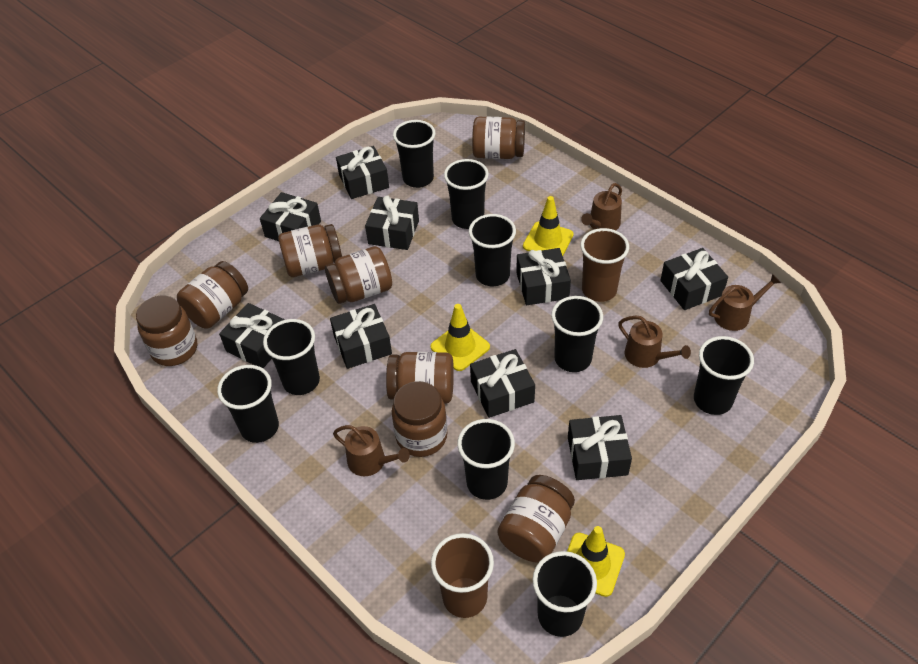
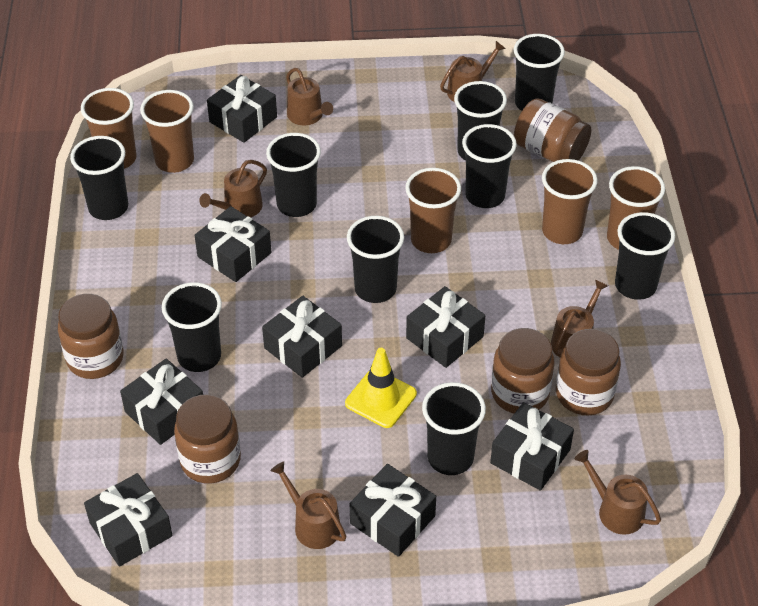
black gift: 9 -> 8
brown cup: 2 -> 5
brown jar: 8 -> 5
brown watering can: 4 -> 6
yellow traffic cone: 3 -> 1

